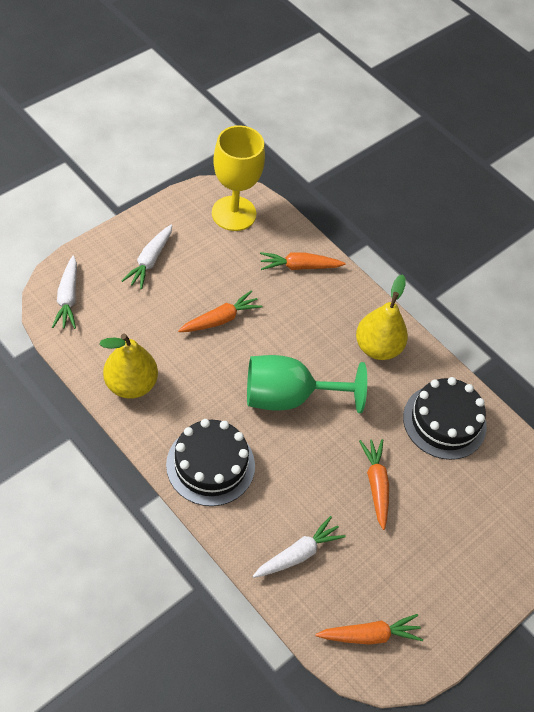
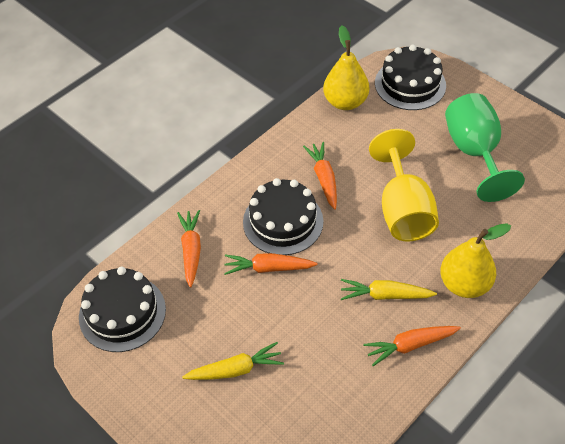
black cake: 2 -> 3
white carrot: 3 -> 0
yellow carrot: 0 -> 2

